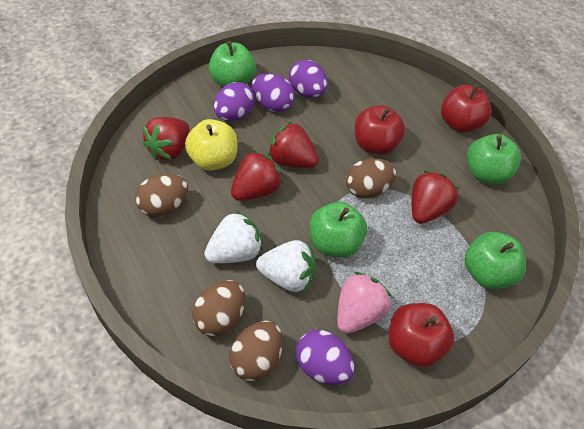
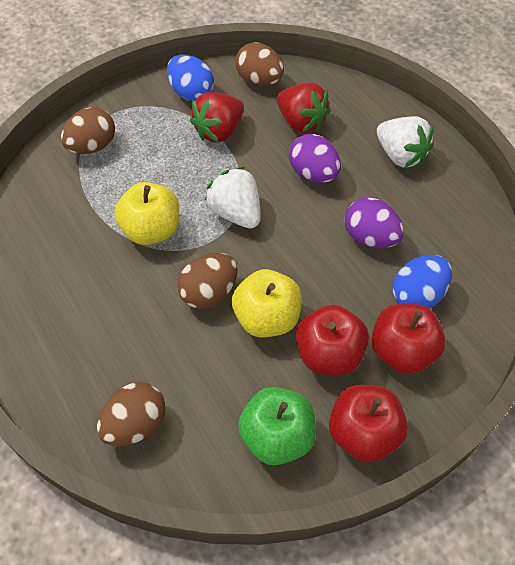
blue egg: 0 -> 2
green apple: 4 -> 1
pink strawberry: 1 -> 0
purple egg: 4 -> 2
red strawberry: 4 -> 2
yellow apple: 1 -> 2

